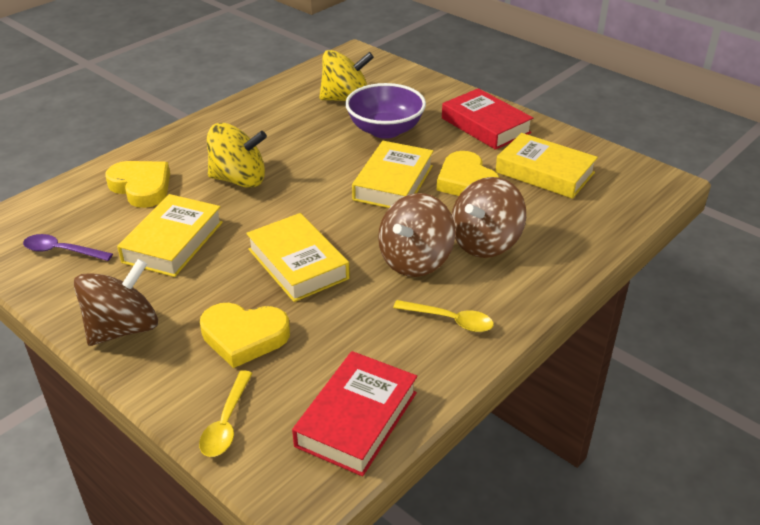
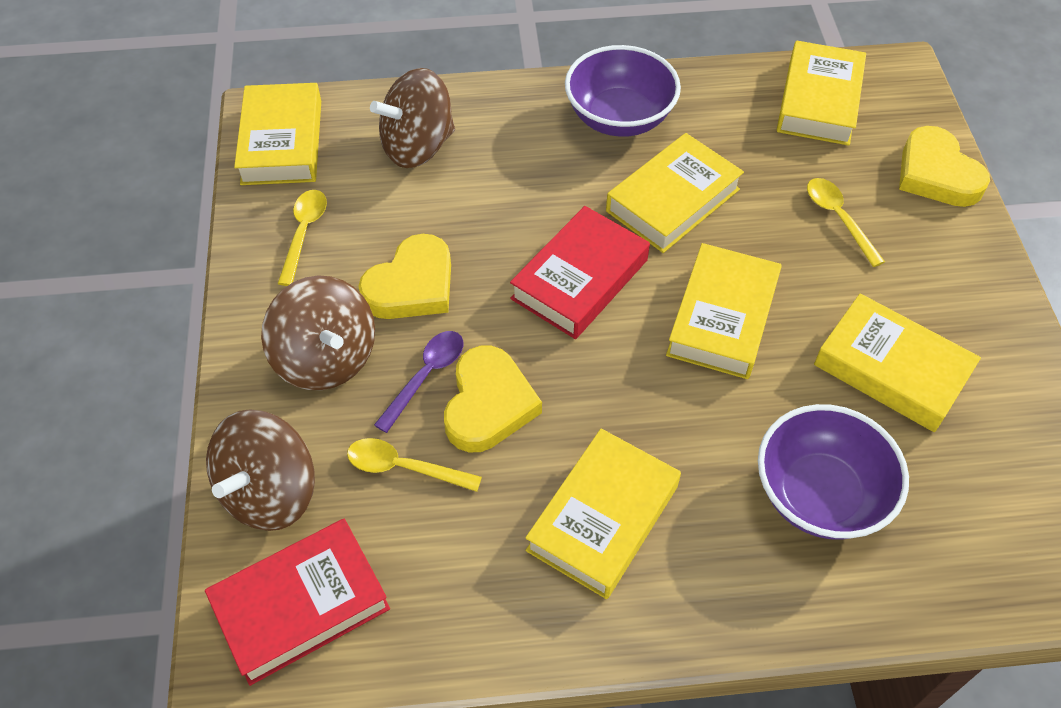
purple bowl: 1 -> 2
yellow book: 4 -> 6
yellow spinning top: 2 -> 0
yellow spoon: 2 -> 3

